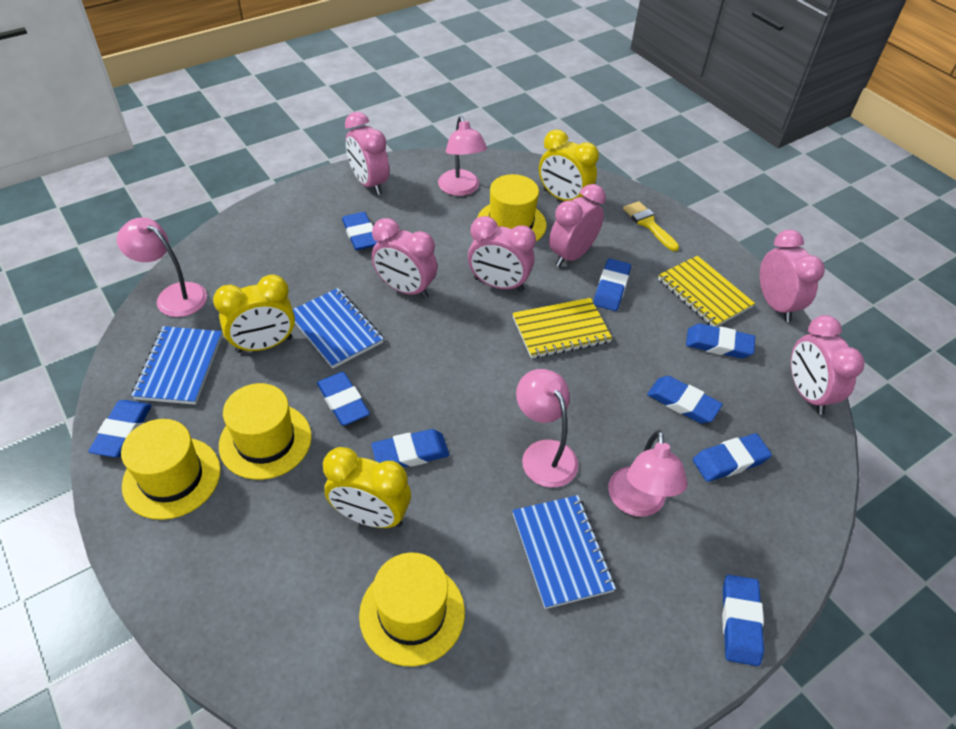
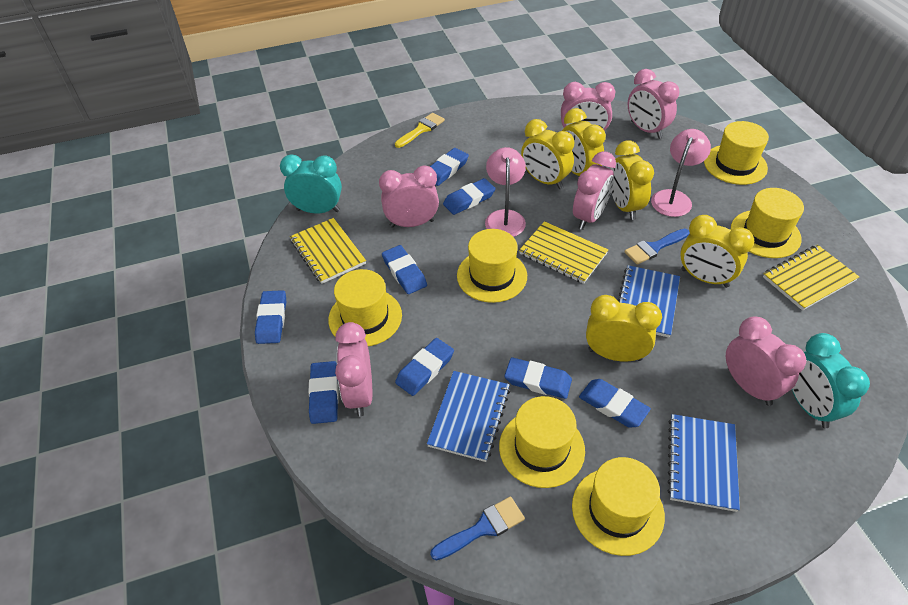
blue brush: 0 -> 2
blue eraser: 9 -> 8
pink lamp: 4 -> 2
turquoise clock: 0 -> 2
yellow clock: 3 -> 5
yellow hat: 4 -> 6
yellow notebook: 2 -> 3

